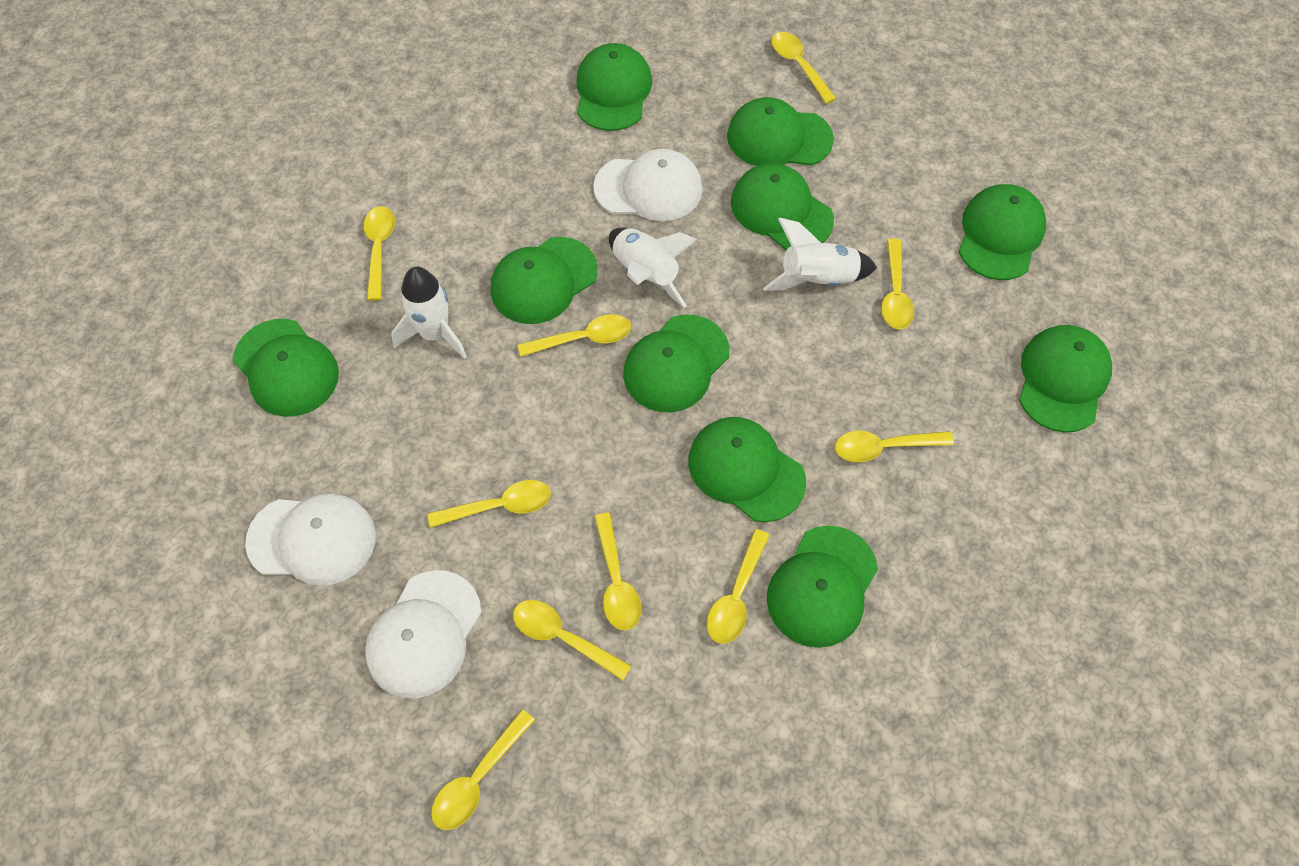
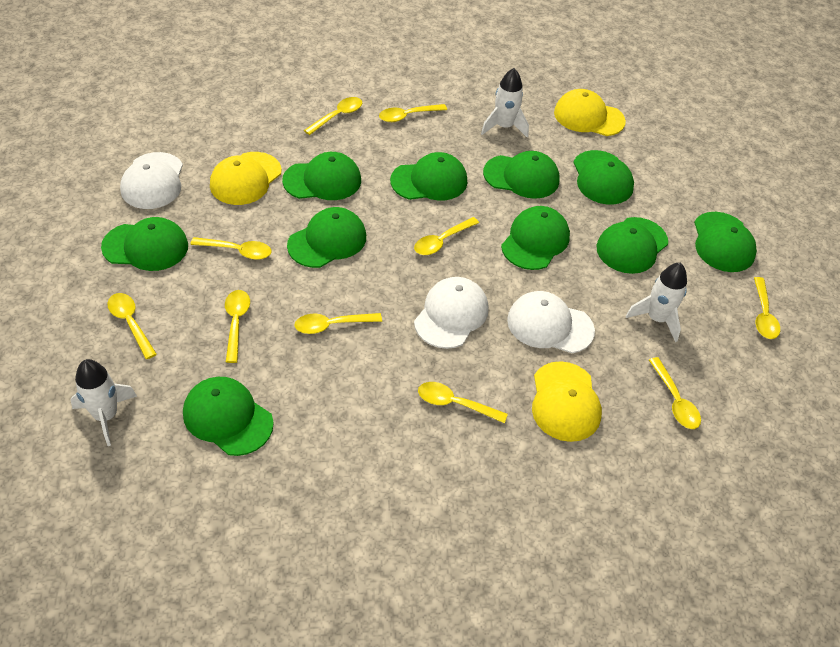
yellow cap: 0 -> 3

